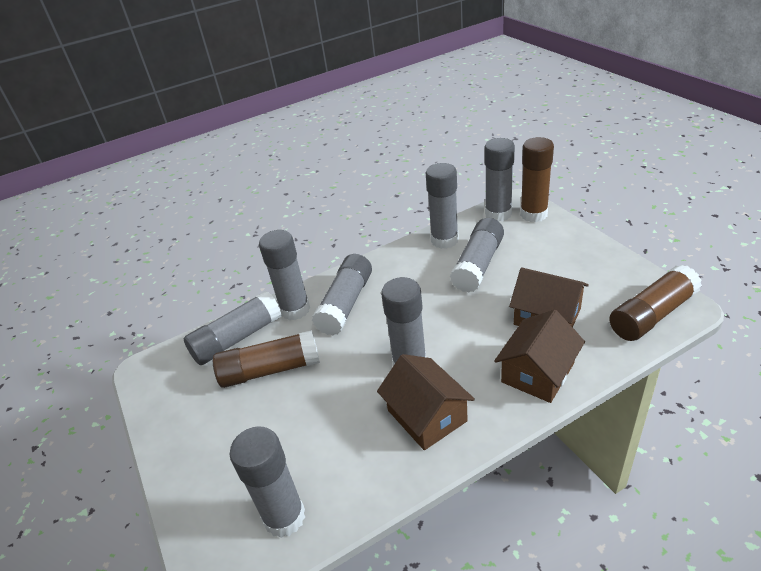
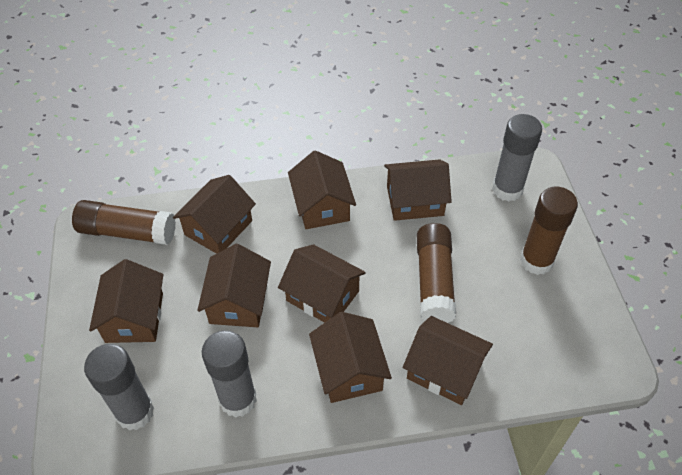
brown house: 3 -> 8
grey glue stick: 8 -> 3

